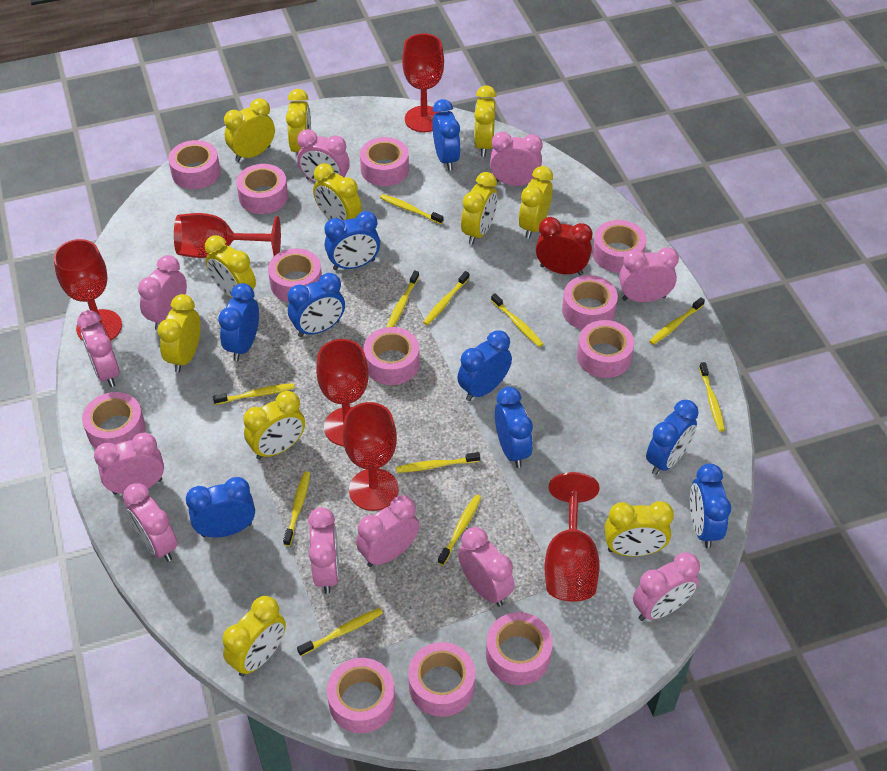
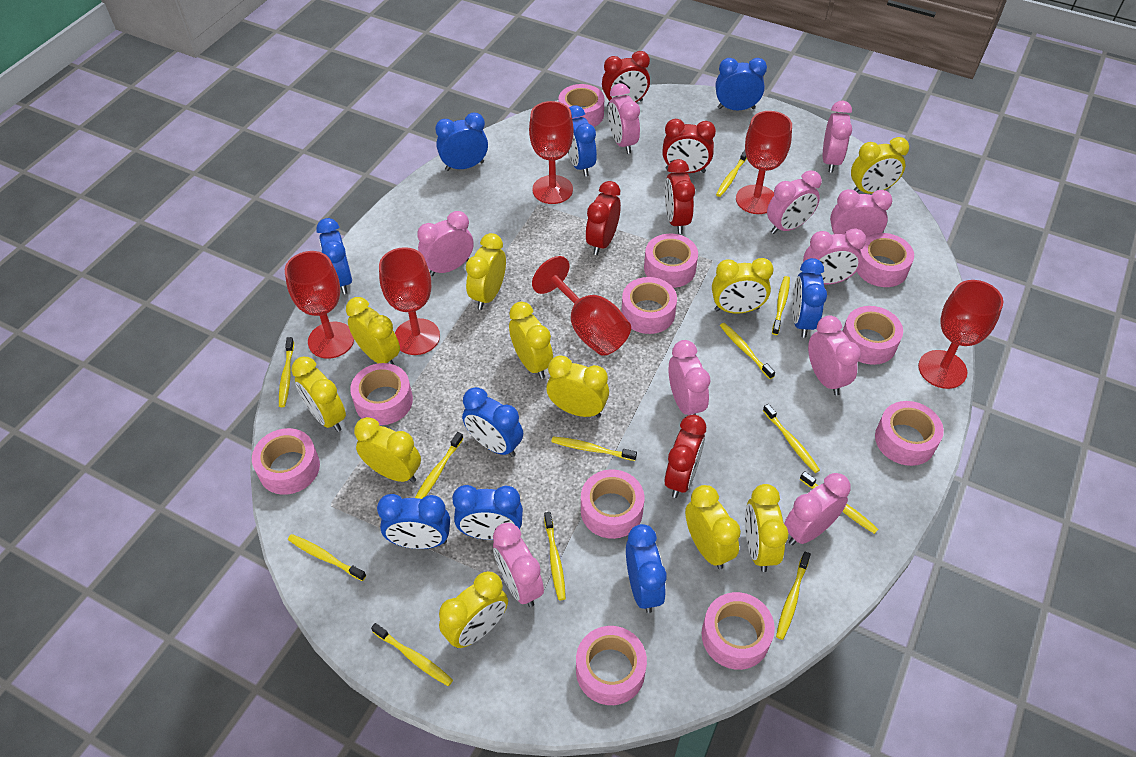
pink clock: 11 -> 10
pink tape: 12 -> 11
red clock: 1 -> 5
yellow toothbrush: 11 -> 12

